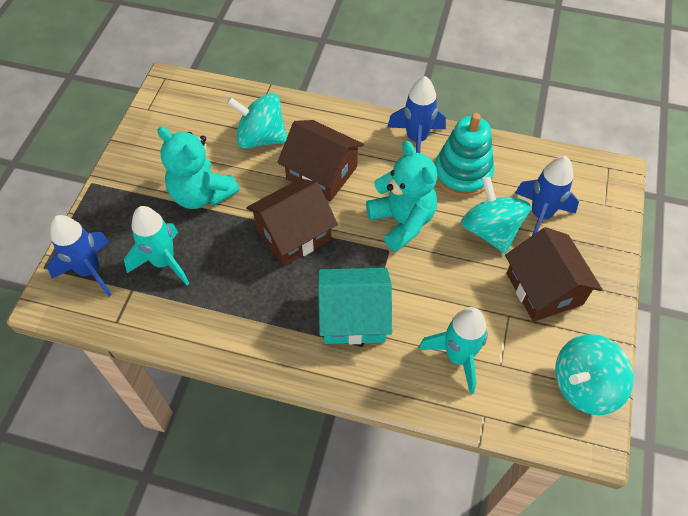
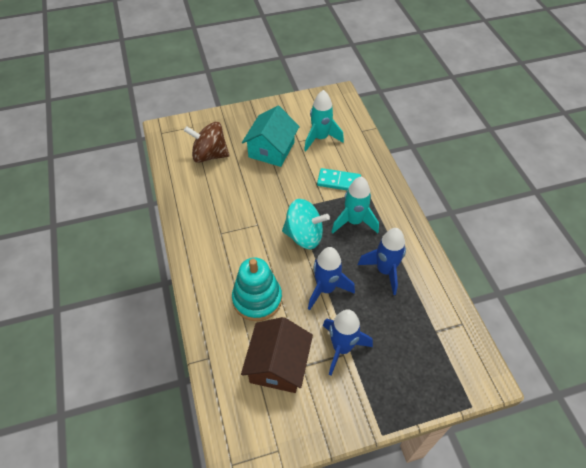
brown house: 3 -> 1
brown spinning top: 0 -> 1
turquoise domino: 0 -> 1
turquoise spinning top: 3 -> 1
turquoise teddy bear: 2 -> 0

